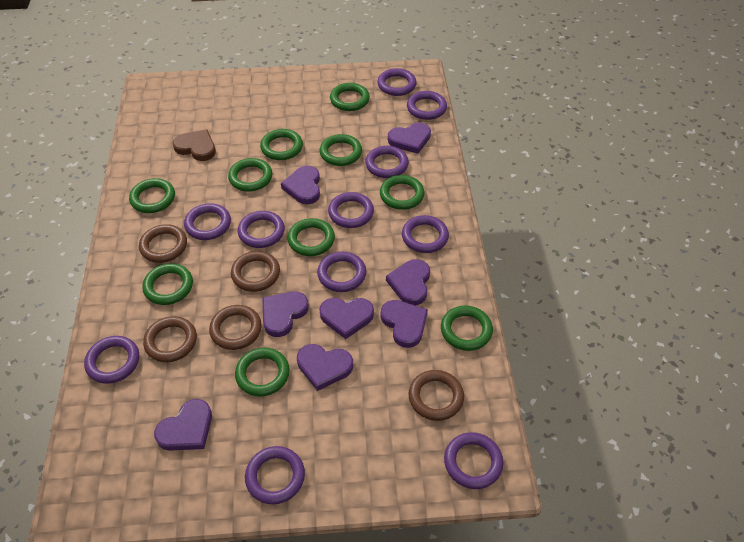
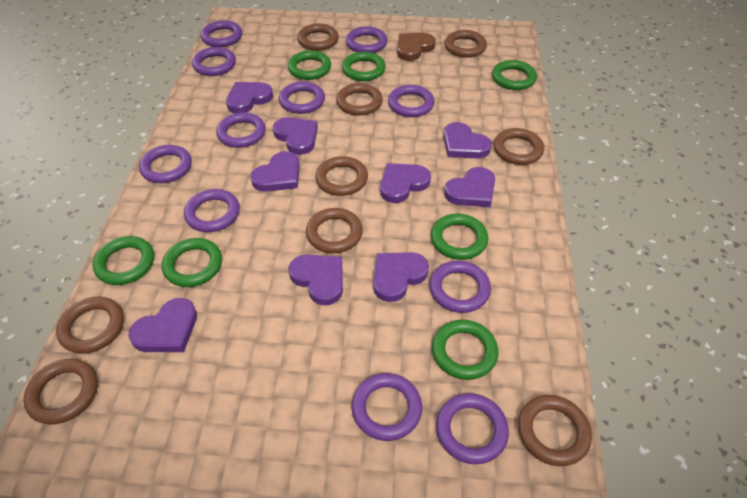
brown ring: 5 -> 9
green ring: 10 -> 7
purple heart: 8 -> 9

